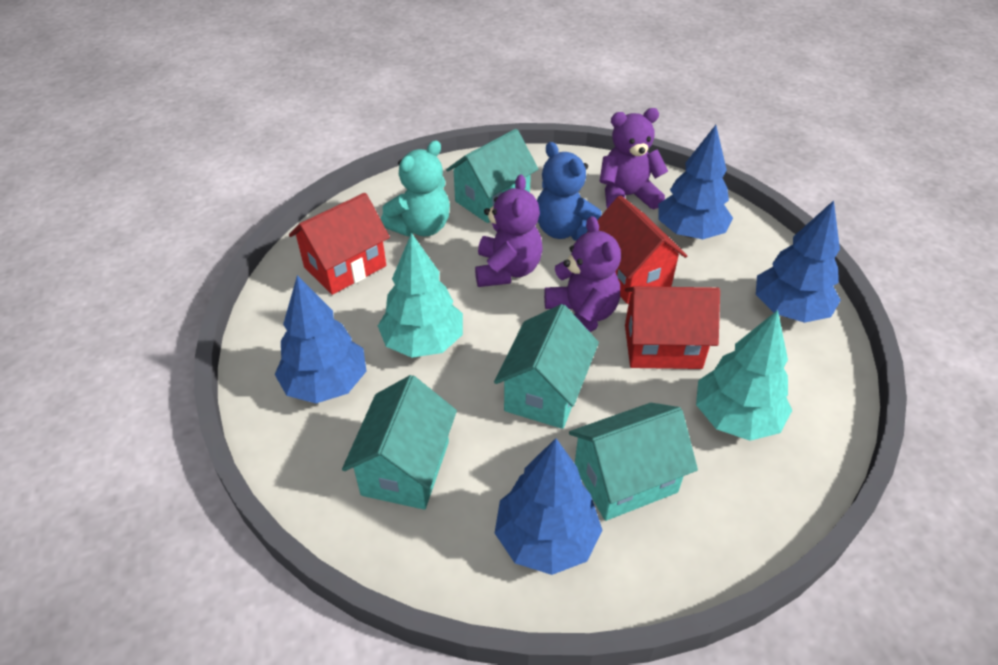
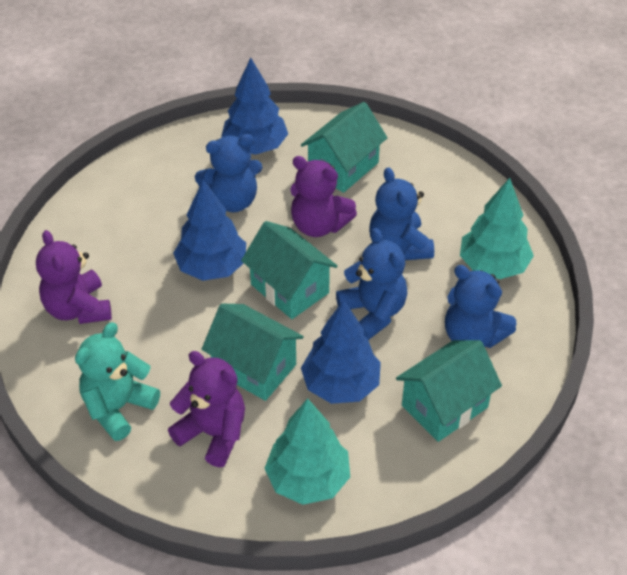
blue teddy bear: 1 -> 4
blue tree: 4 -> 3
red house: 3 -> 0

